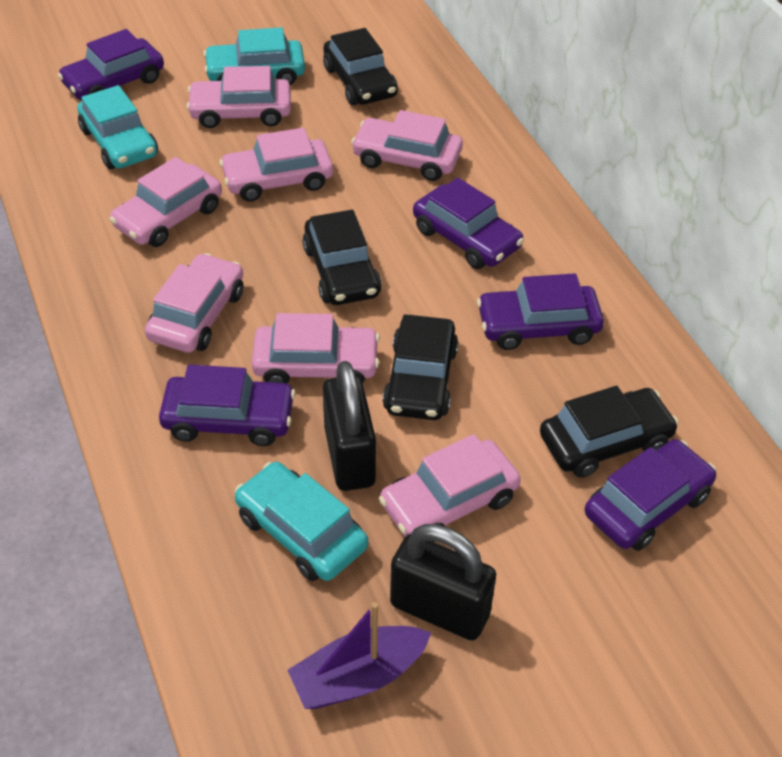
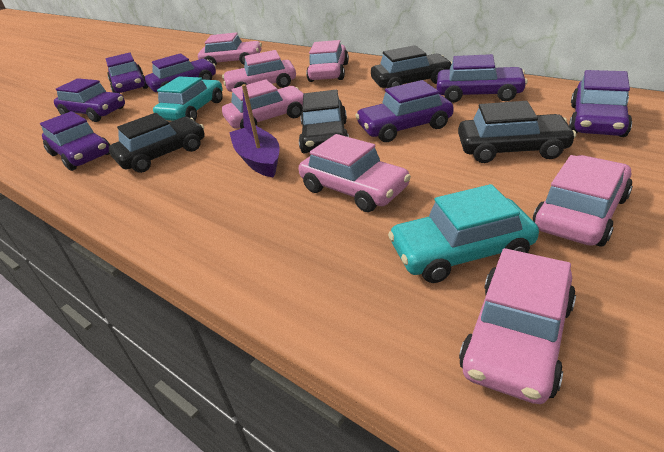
black padlock: 2 -> 0
purple car: 5 -> 7
turquoise car: 3 -> 2

